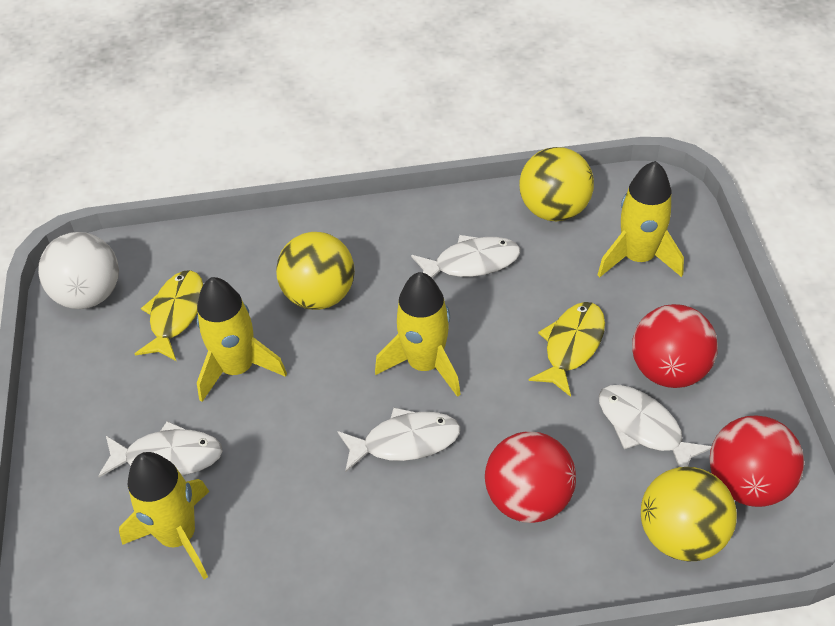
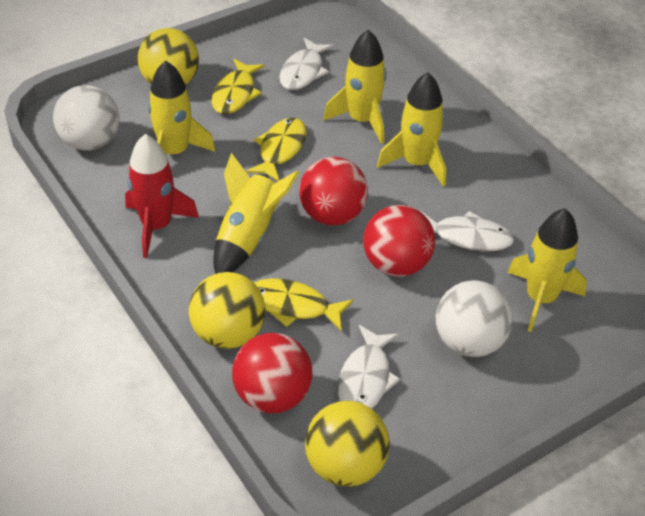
red rocket: 0 -> 1
white ball: 1 -> 2
white fish: 4 -> 3
yellow fish: 2 -> 3
yellow rocket: 4 -> 5

